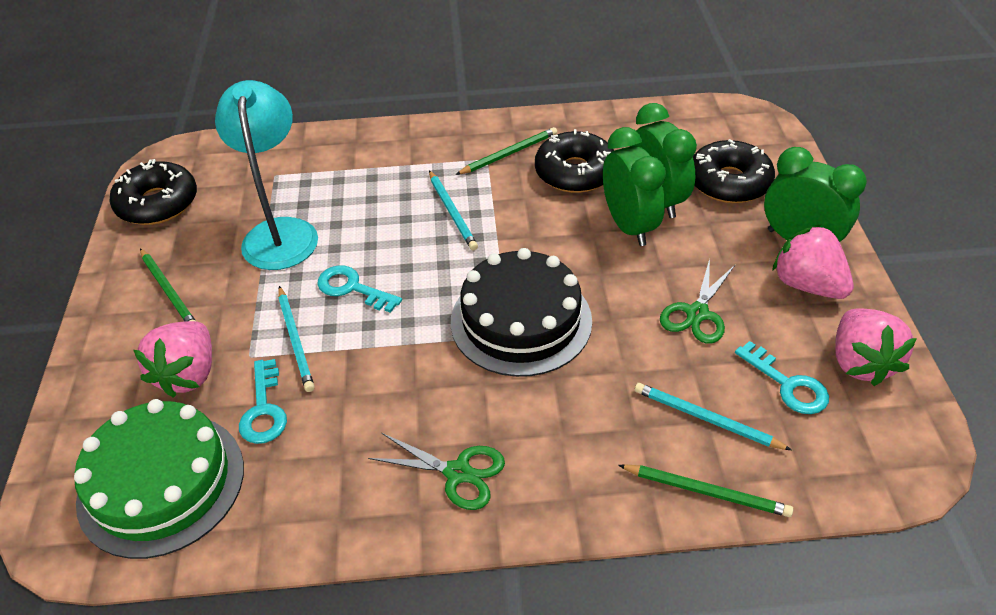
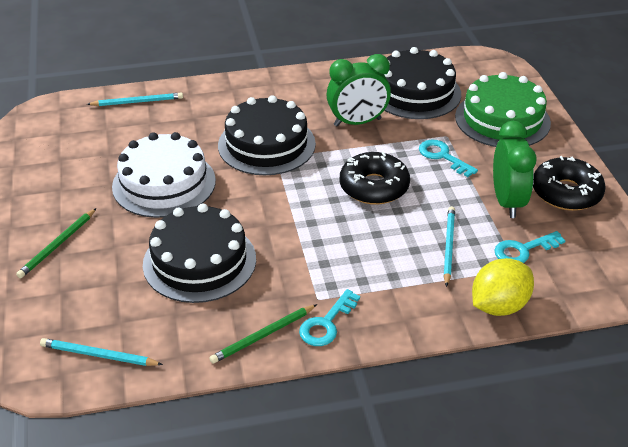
black cake: 1 -> 3
black donut: 3 -> 2
green clock: 3 -> 2
green pencil: 3 -> 2
green scissors: 2 -> 0
pink strawberry: 3 -> 0
turquoise lamp: 1 -> 0
white cake: 0 -> 1
yellow lemon: 0 -> 1

